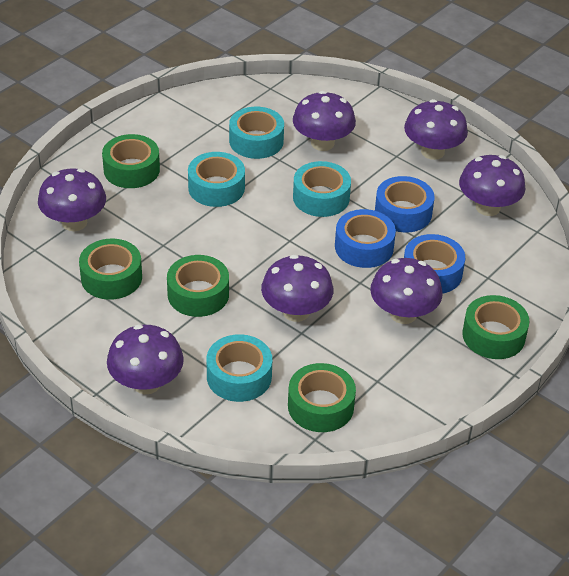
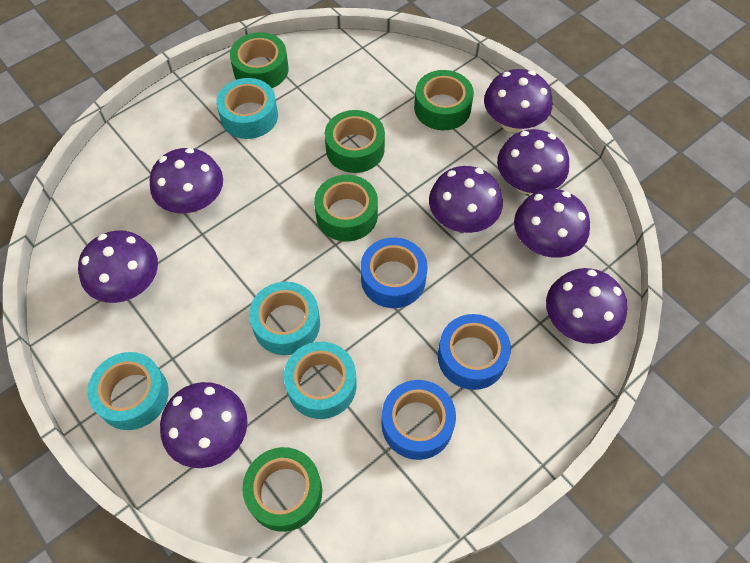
purple mushroom: 7 -> 8

